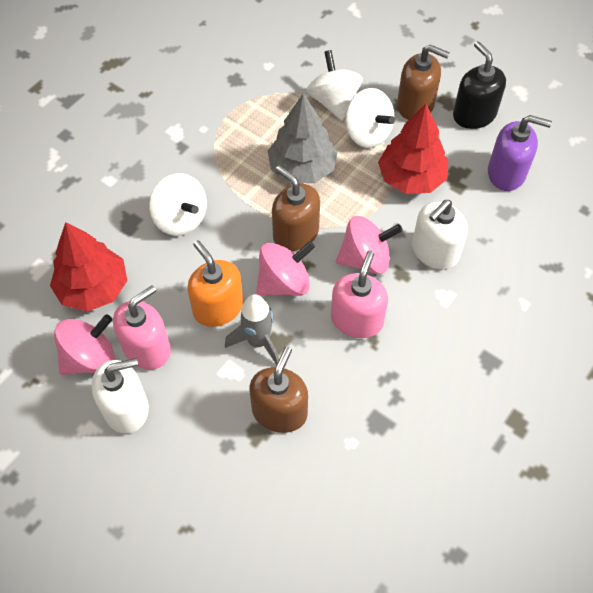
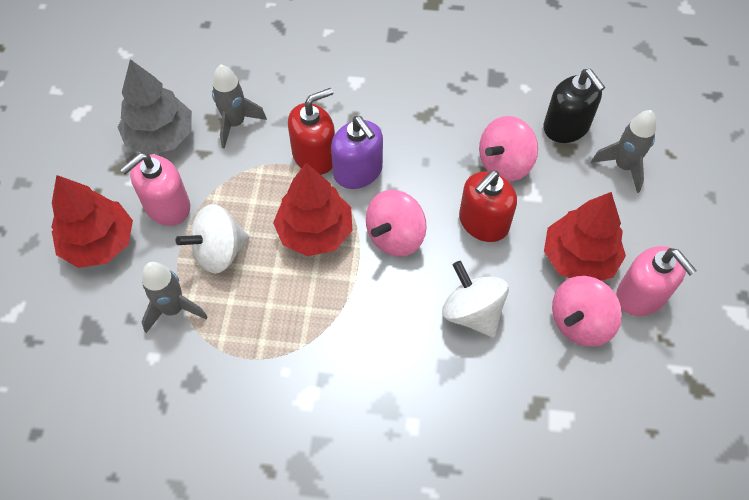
brown soap dispenser: 3 -> 0
grey rocket: 1 -> 3
orange soap dispenser: 1 -> 0
red soap dispenser: 0 -> 2
red tree: 2 -> 3
white soap dispenser: 2 -> 0
white spinning top: 3 -> 2

